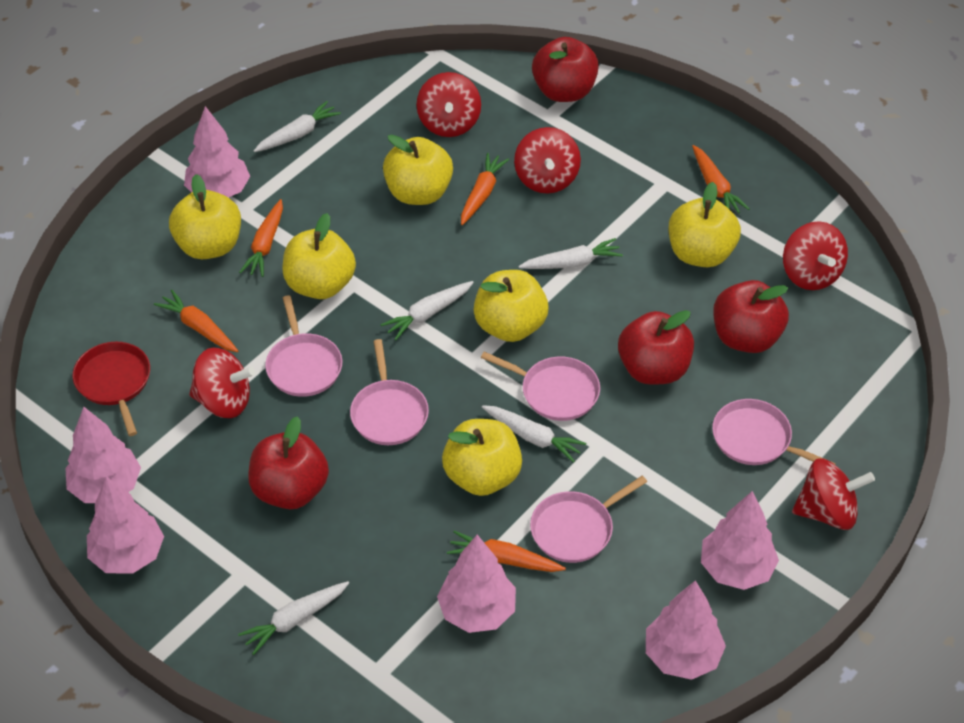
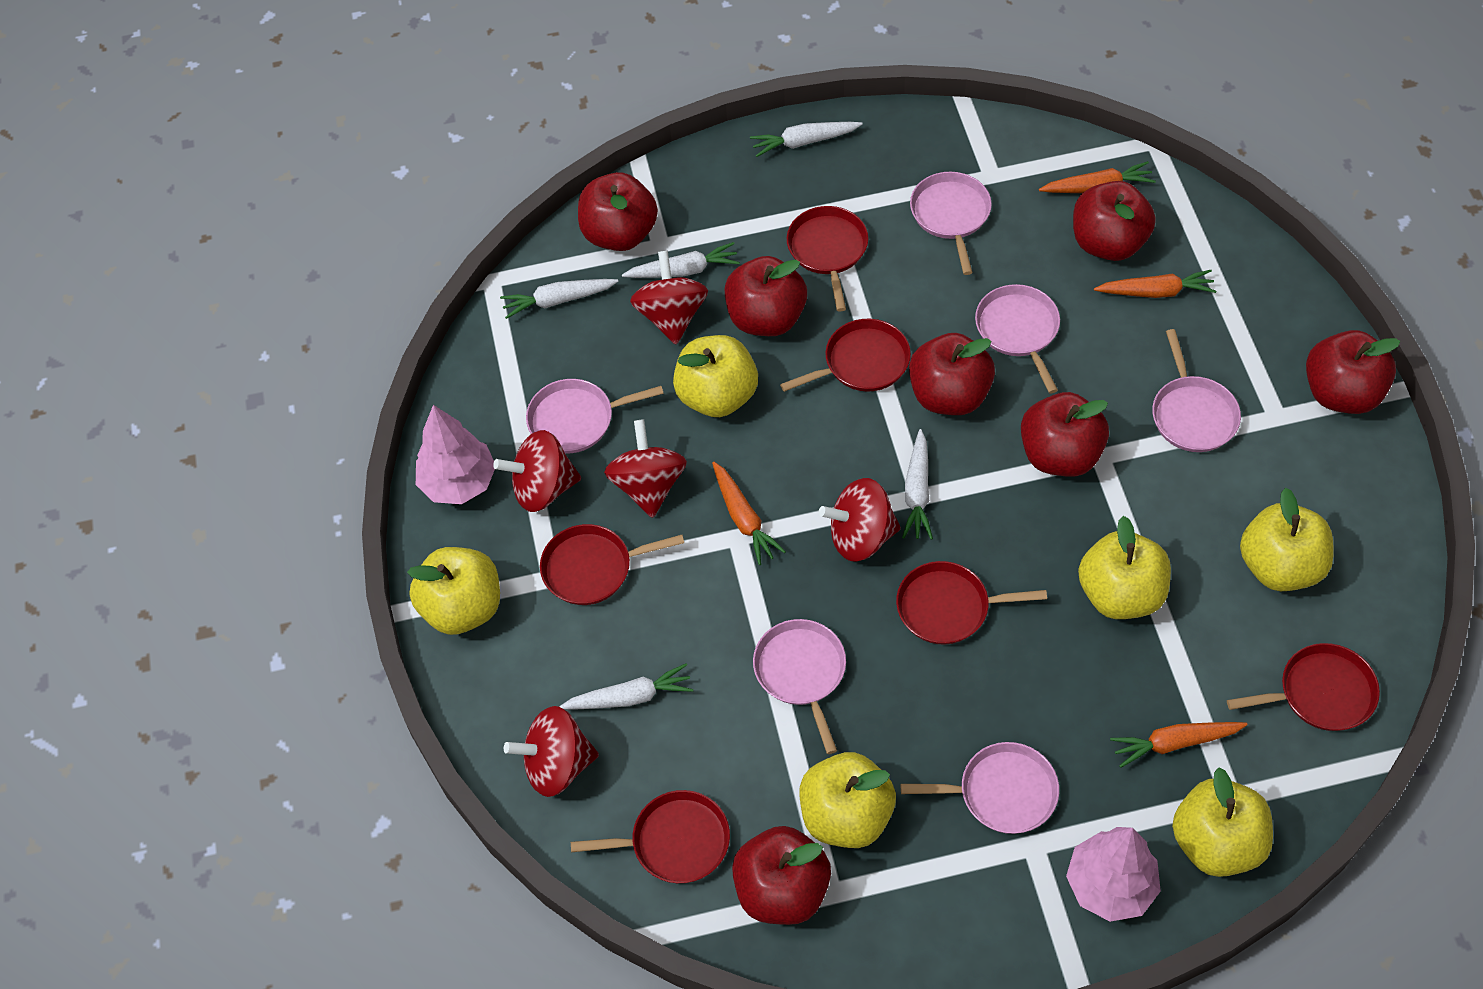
orange carrot: 5 -> 4
pink pan: 5 -> 6
pink tree: 6 -> 2
red apple: 4 -> 7
red pan: 1 -> 6

